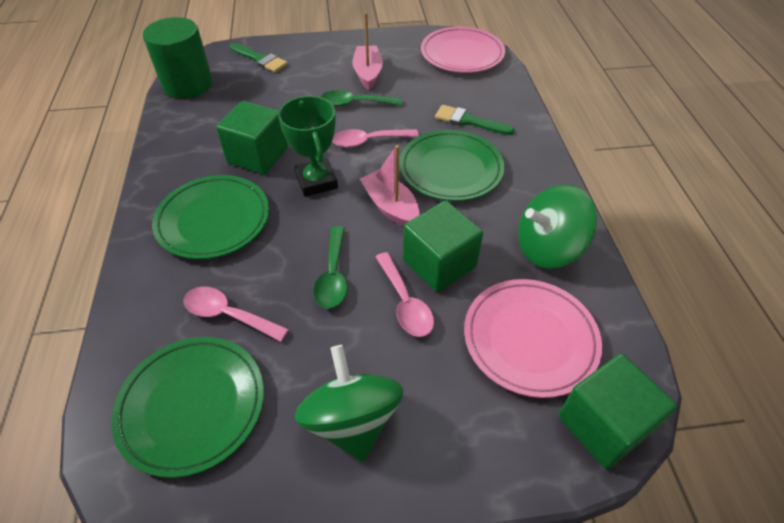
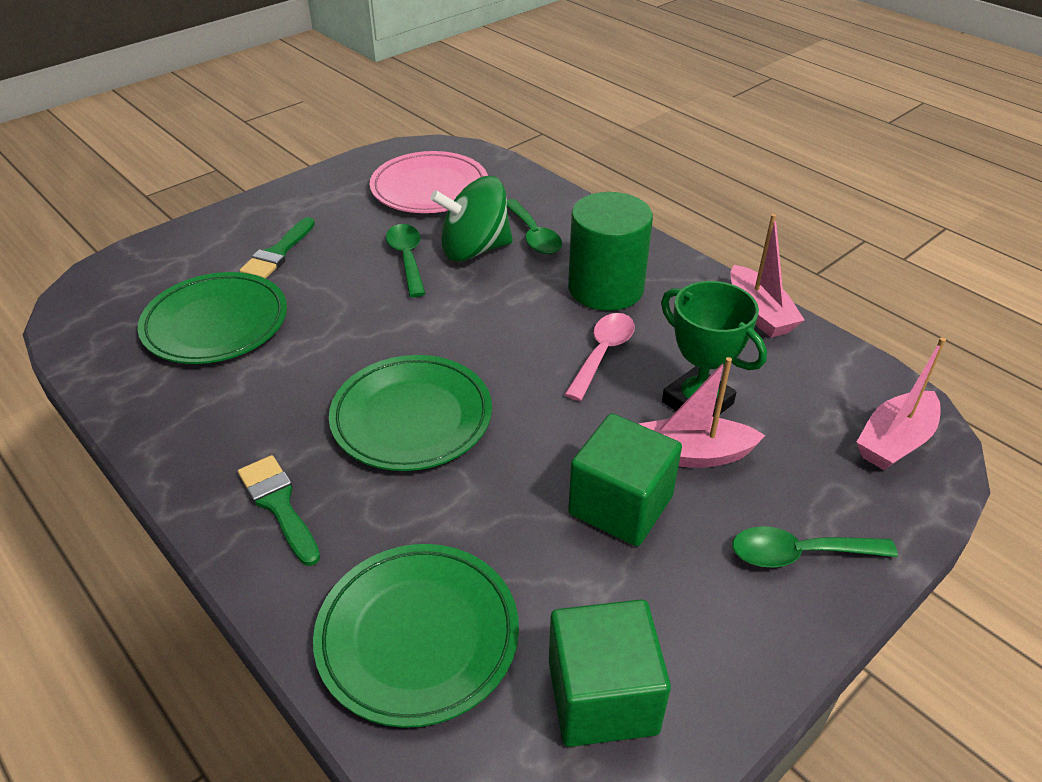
green cube: 3 -> 2
green spinning top: 2 -> 1
green spoon: 2 -> 3
pink boat: 2 -> 3
pink plate: 2 -> 1
pink spoon: 3 -> 1

